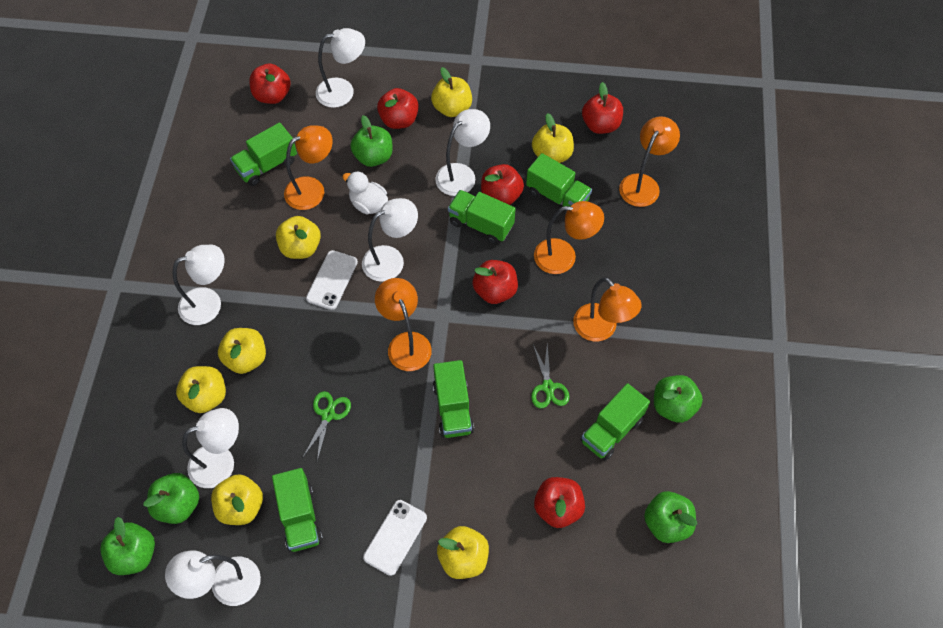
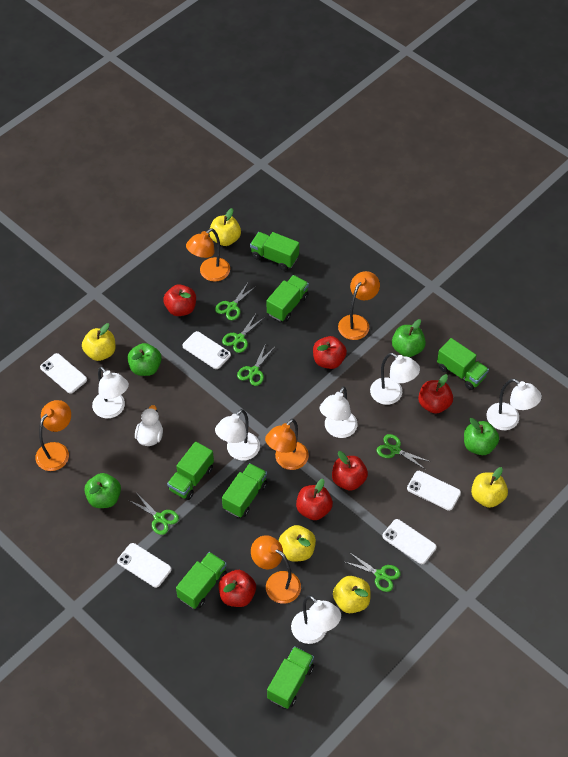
green apple: 5 -> 4
green scissors: 2 -> 6
green truck: 6 -> 7
white phone: 2 -> 5
yellow apple: 7 -> 5

